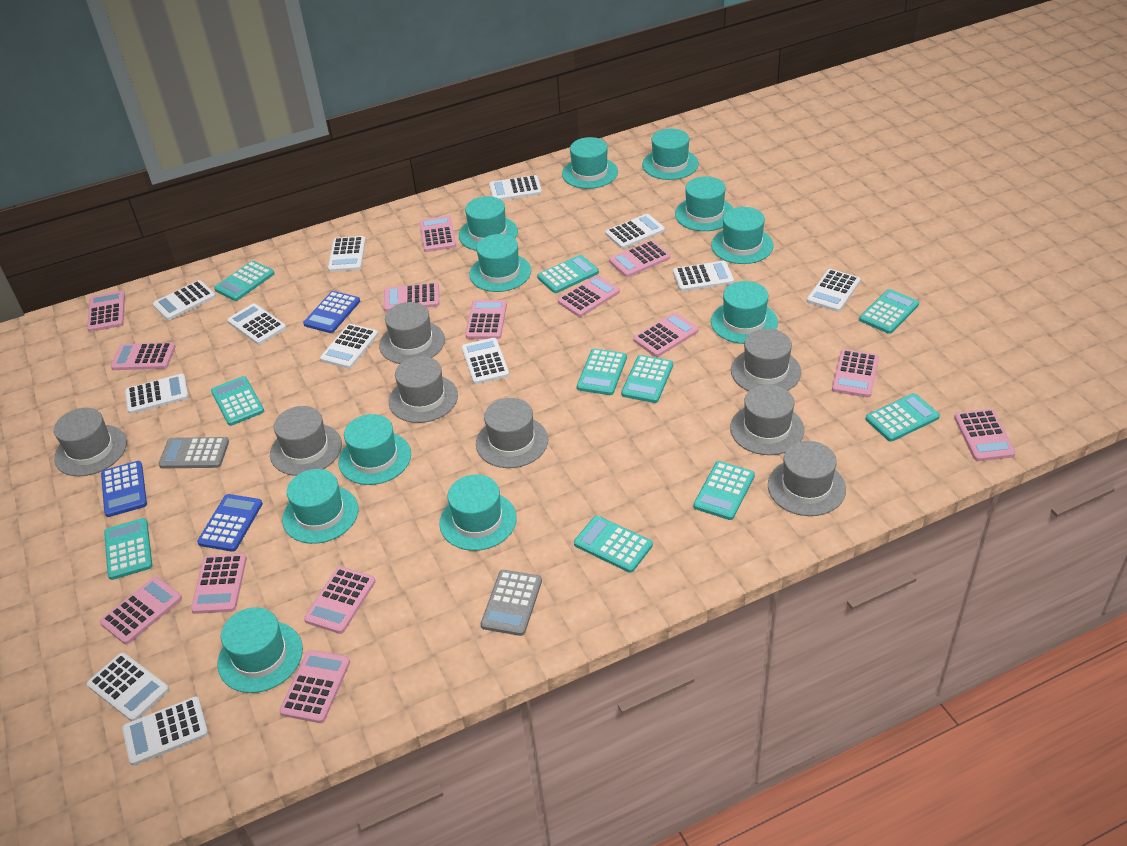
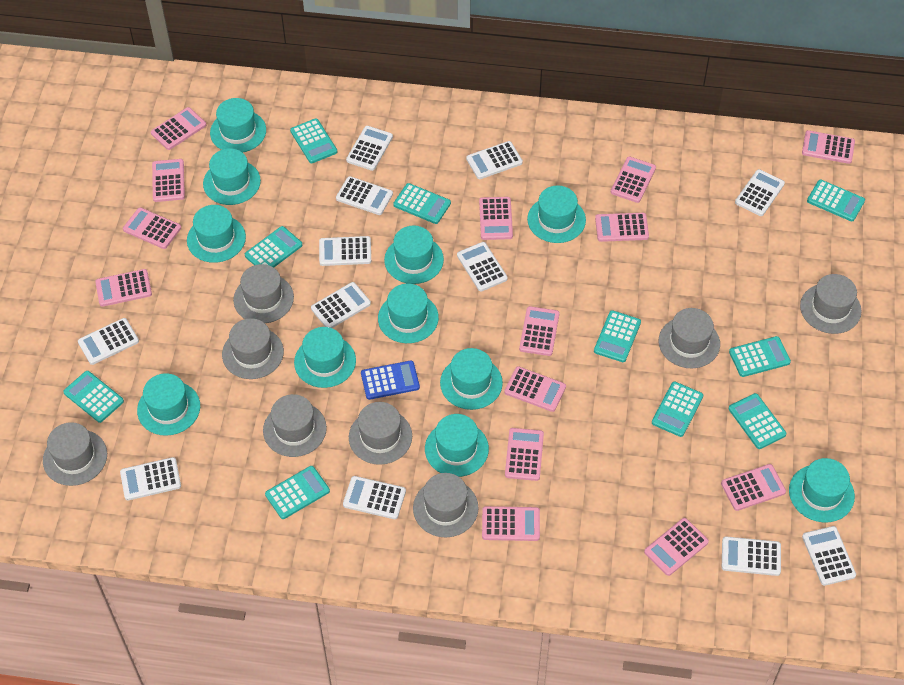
blue calculator: 3 -> 1
grey calculator: 2 -> 0

